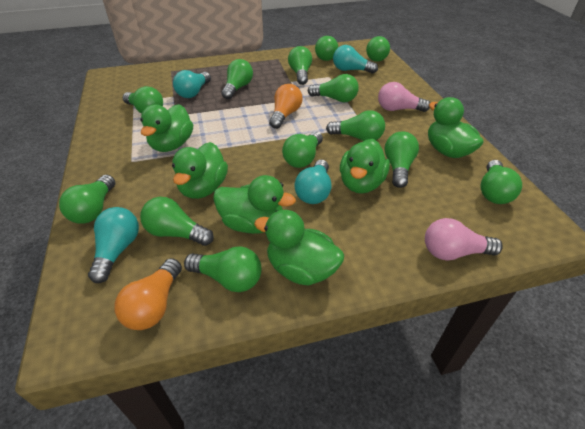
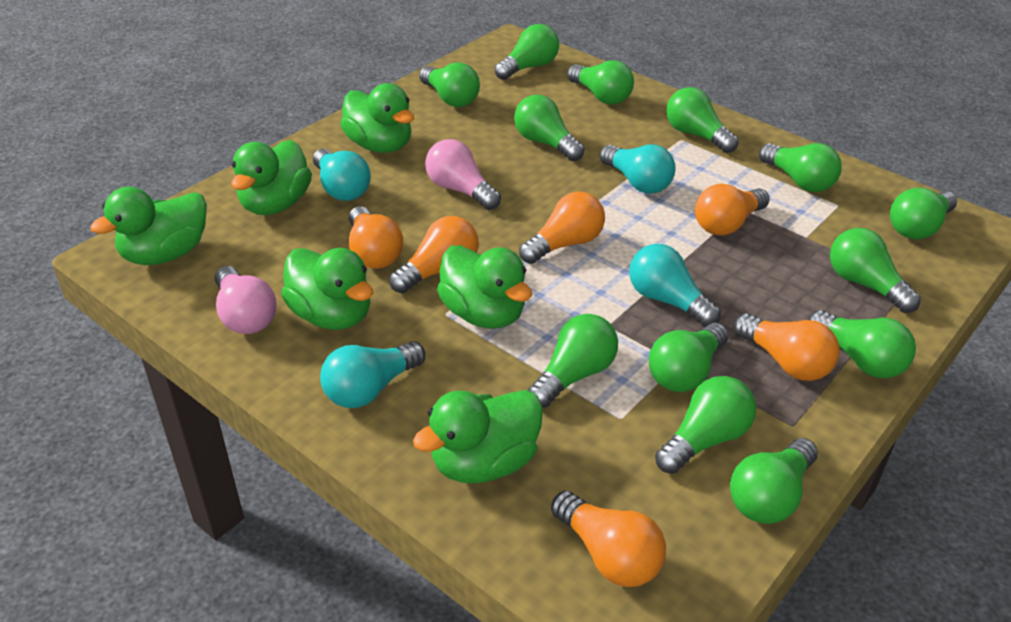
orange light bulb: 2 -> 6

